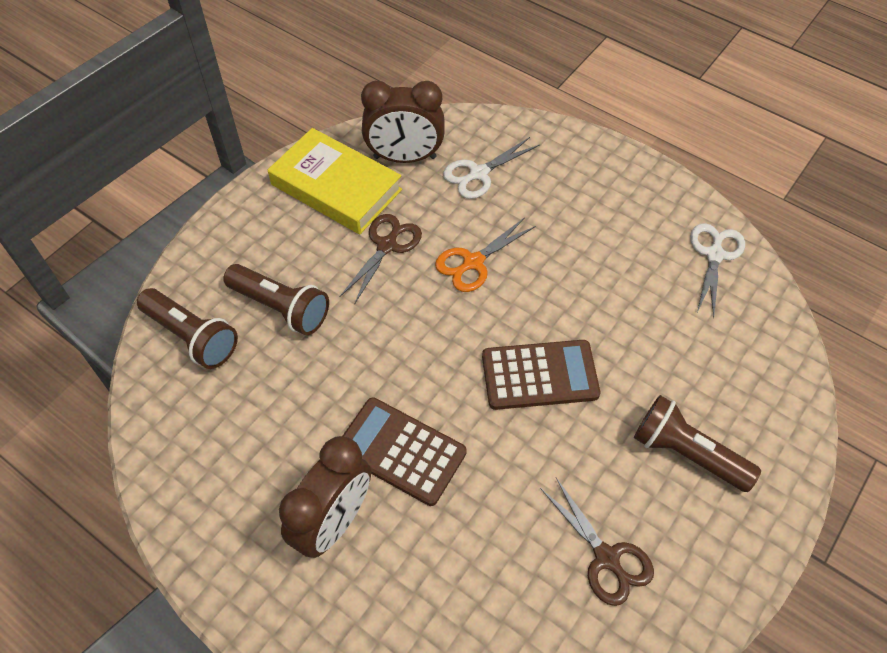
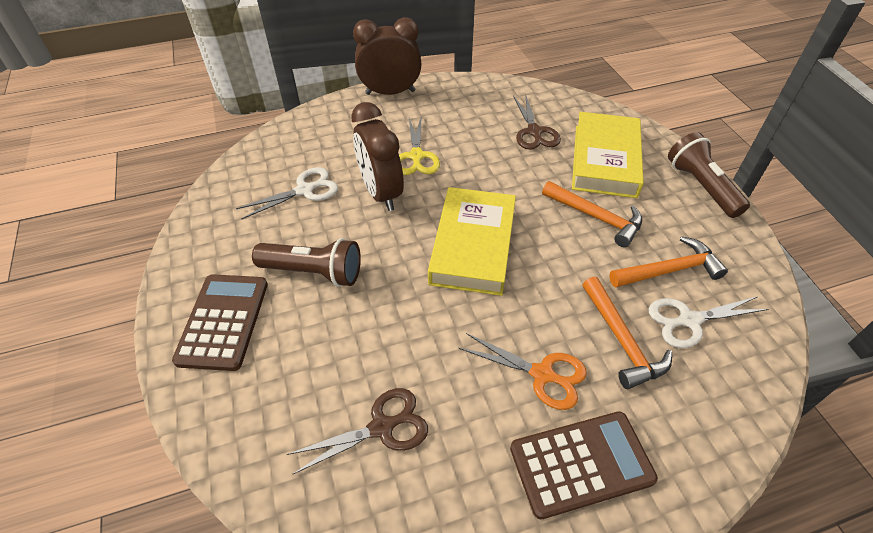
brown flashlight: 3 -> 2
orange hammer: 0 -> 3
yellow book: 1 -> 2
yellow scissors: 0 -> 1

